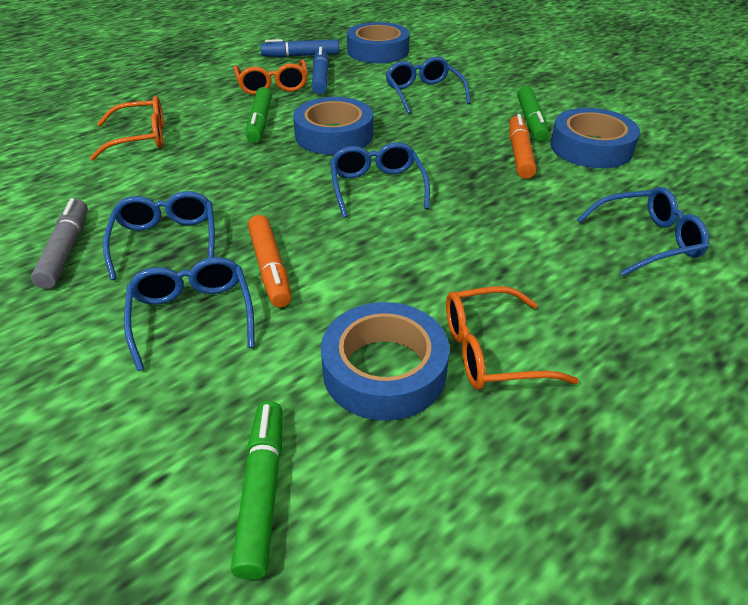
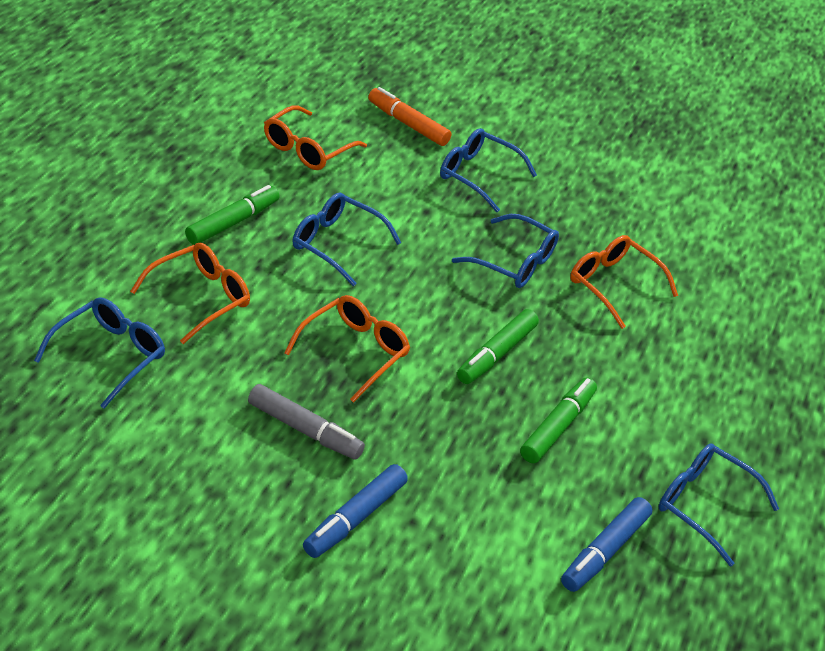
blue tape: 4 -> 0
orange glasses: 3 -> 4
orange marker: 2 -> 1

